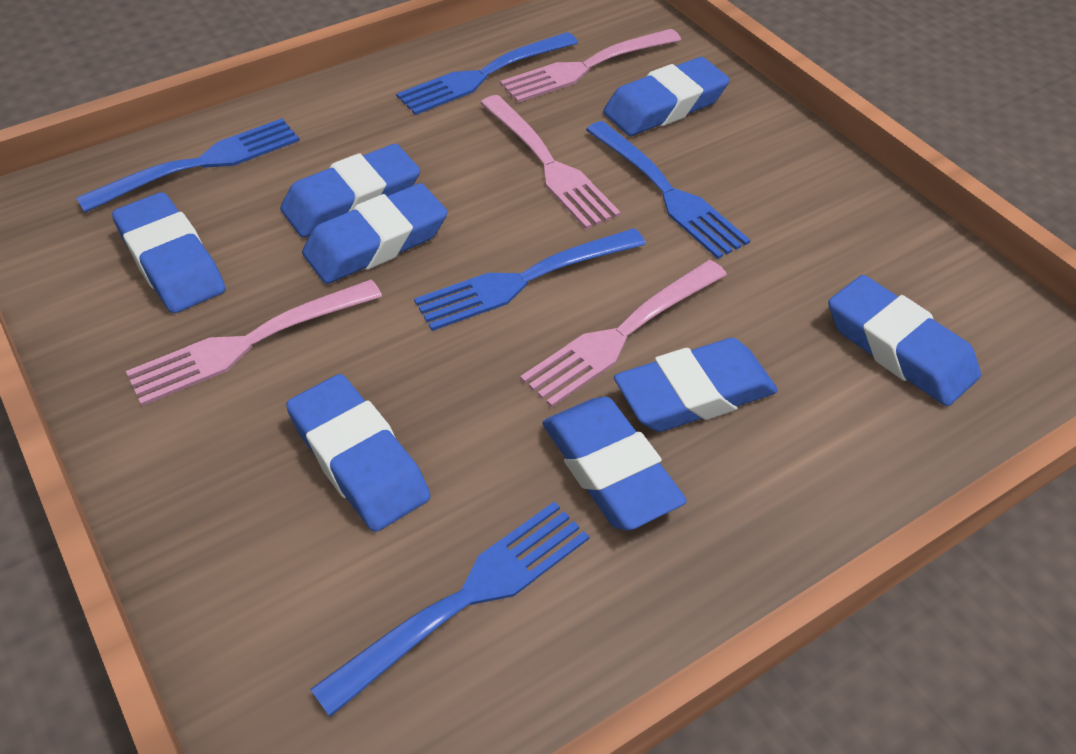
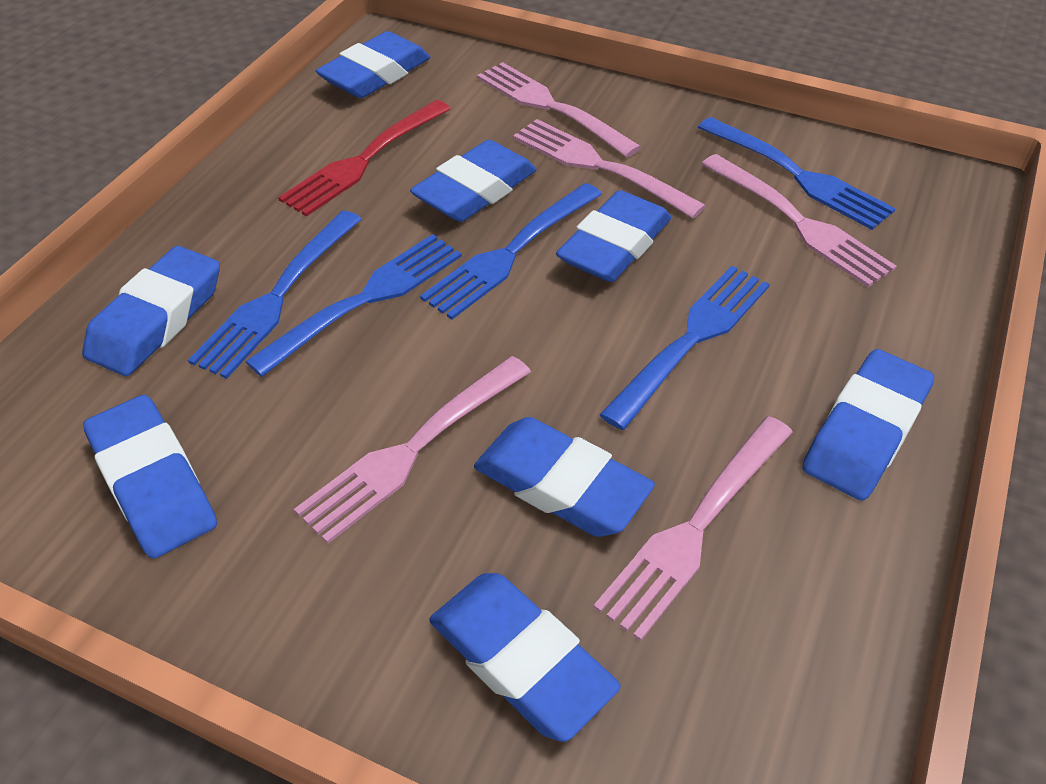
pink fork: 4 -> 5
red fork: 0 -> 1

